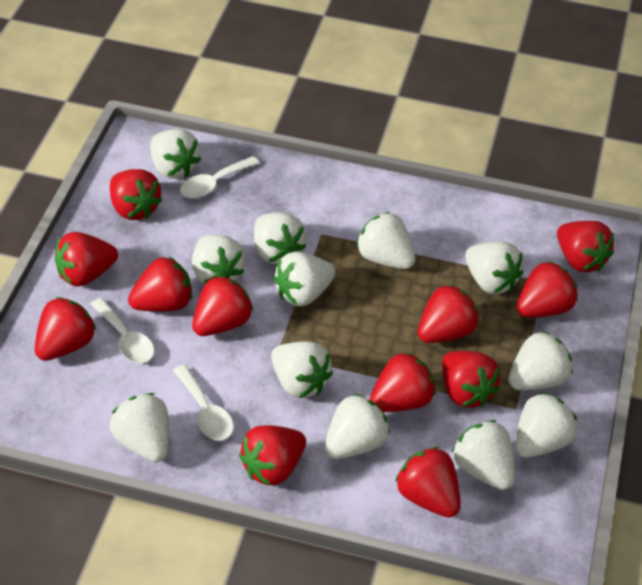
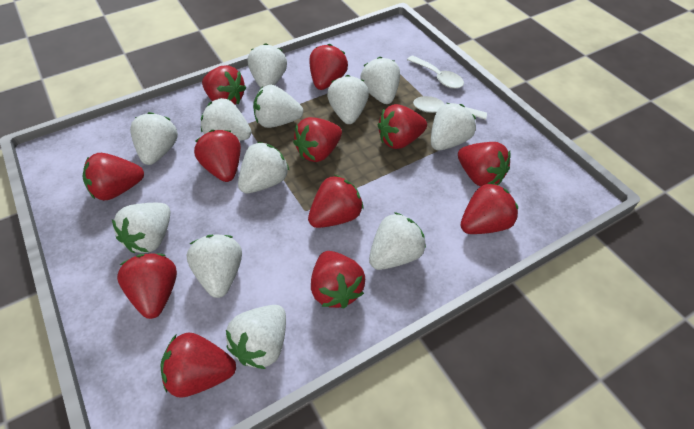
white spoon: 3 -> 2

